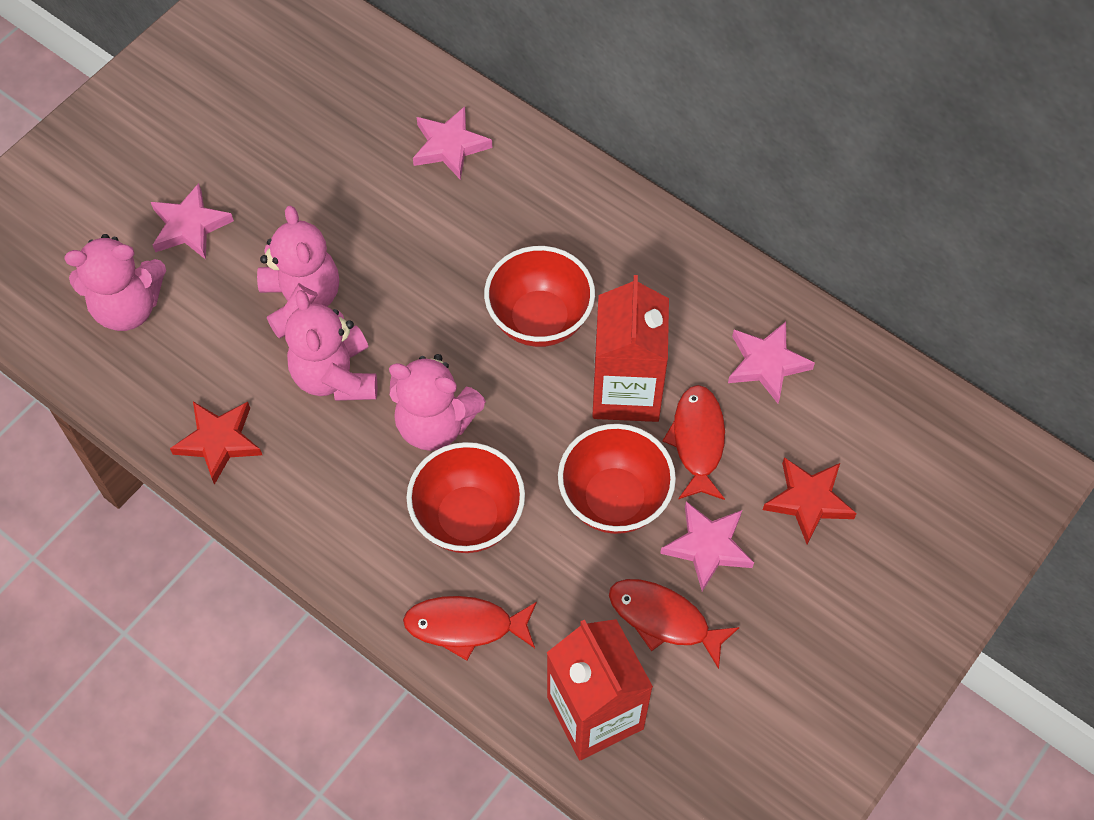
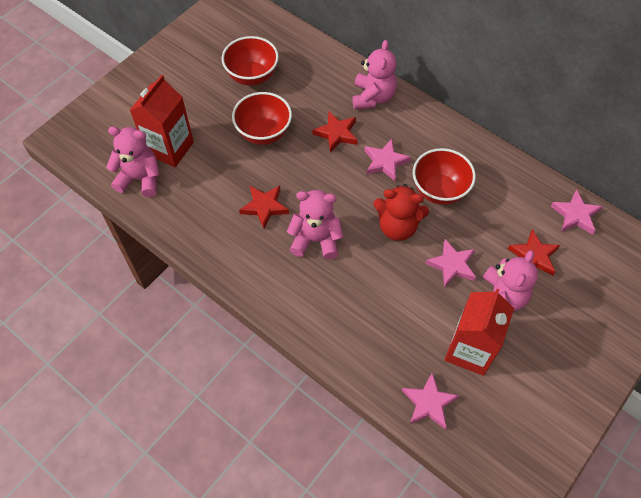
red fish: 3 -> 0
red star: 2 -> 3
red teddy bear: 0 -> 1

